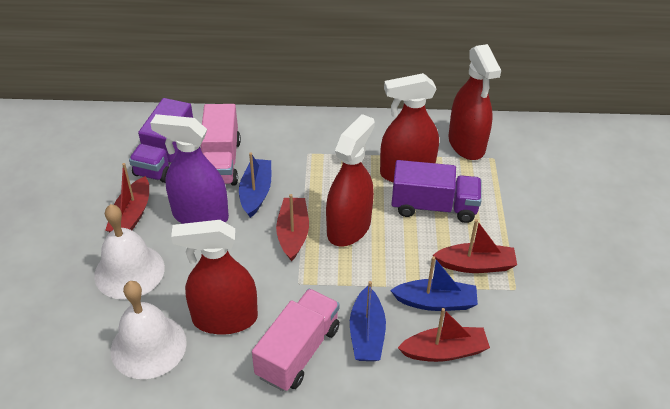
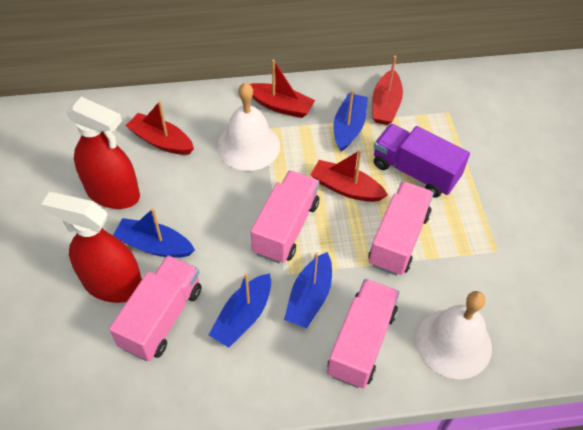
blue boat: 3 -> 4
pink truck: 2 -> 4
purple spray bottle: 1 -> 0
purple truck: 2 -> 1
red spray bottle: 4 -> 2

